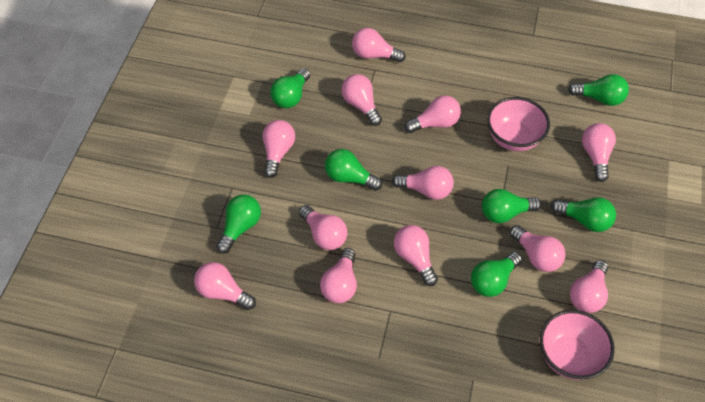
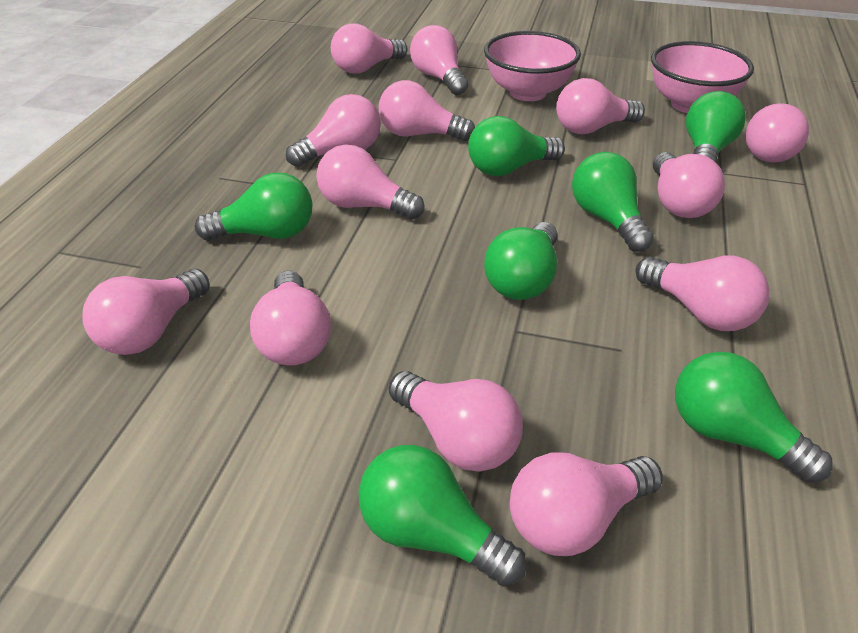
pink light bulb: 12 -> 13

